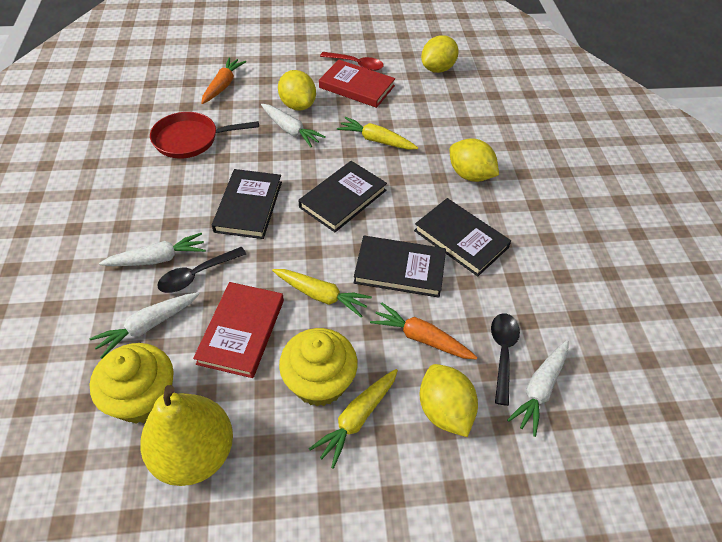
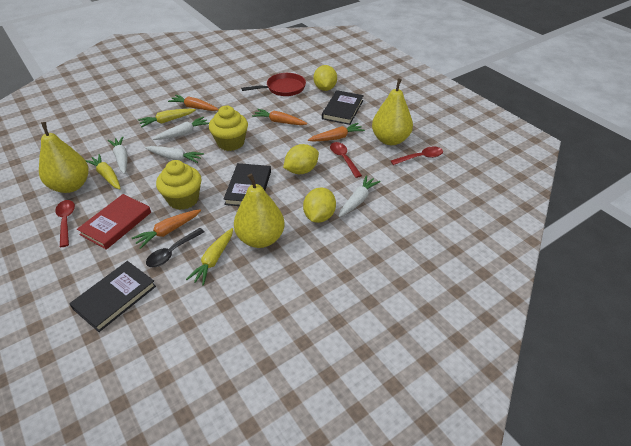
black book: 4 -> 3
black spoon: 2 -> 1
orange carrot: 2 -> 4
red book: 2 -> 1
red spoon: 1 -> 3
yellow lemon: 4 -> 3
yellow pear: 1 -> 3

